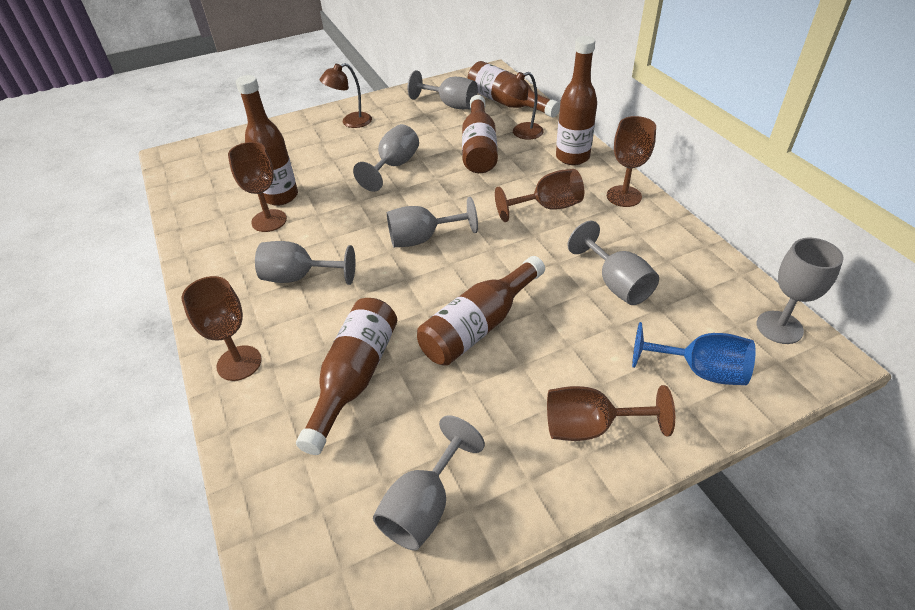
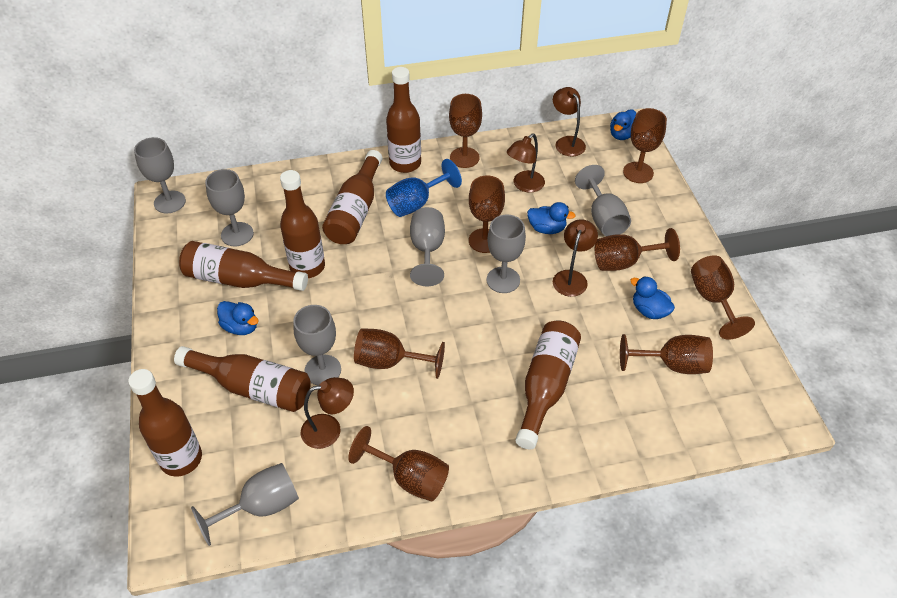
blue duck: 0 -> 4
brown bottle: 6 -> 7
brown goblet: 5 -> 8
brown lamp: 2 -> 4

